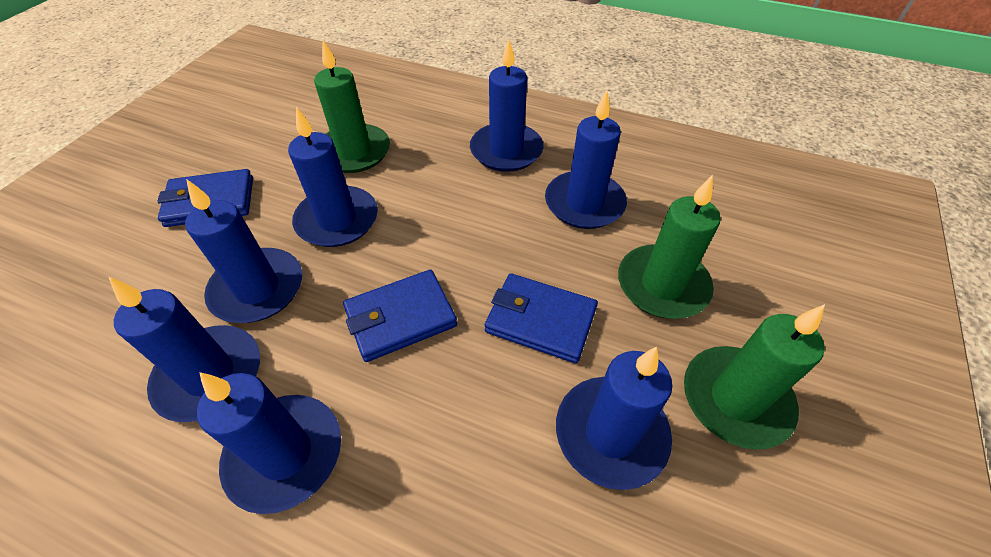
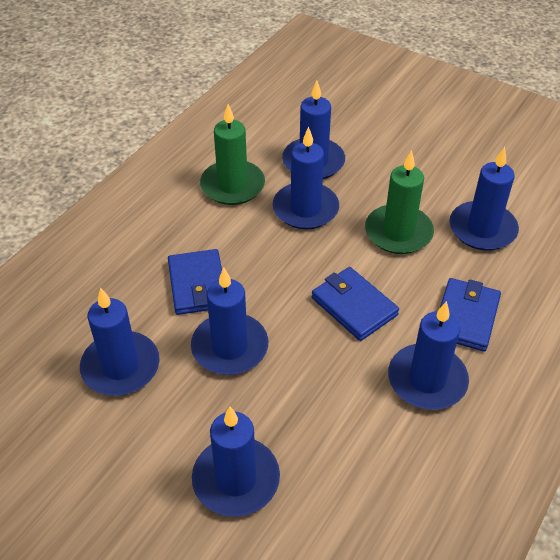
green candle: 3 -> 2

